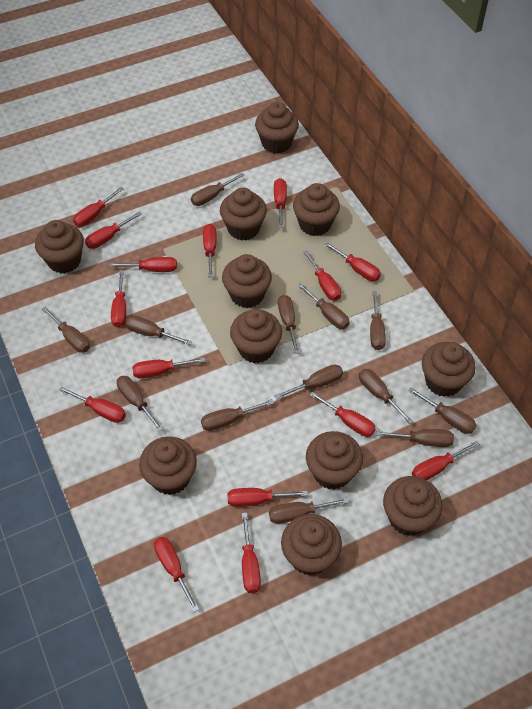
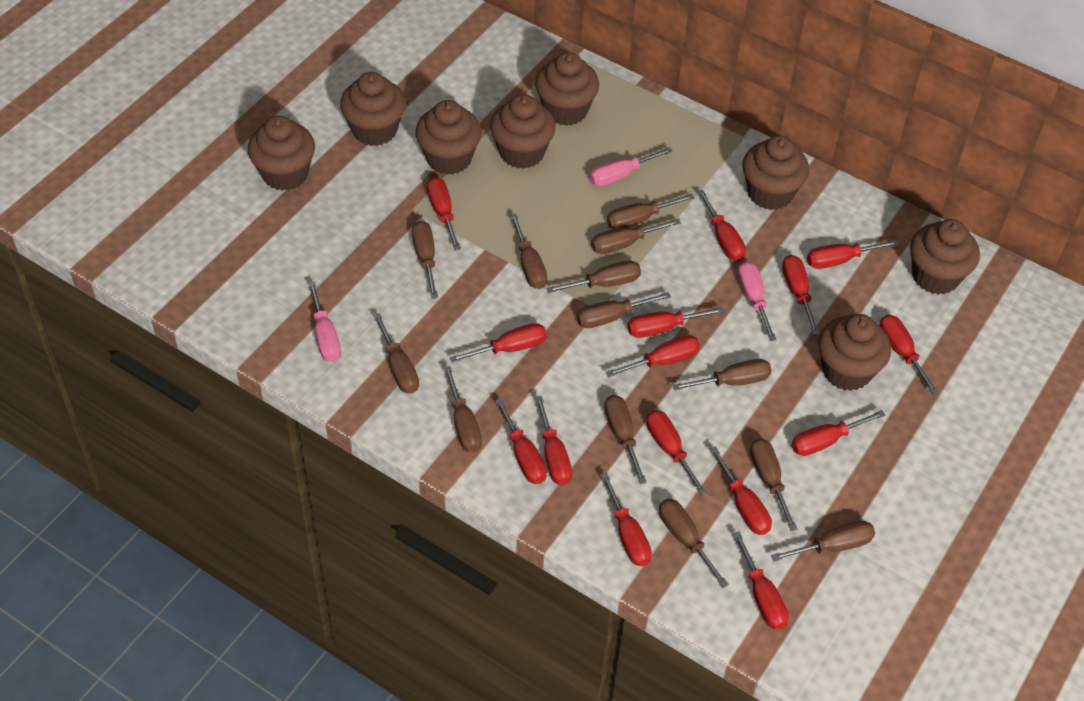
brown cupcake: 11 -> 8
pink screwdriver: 0 -> 3

